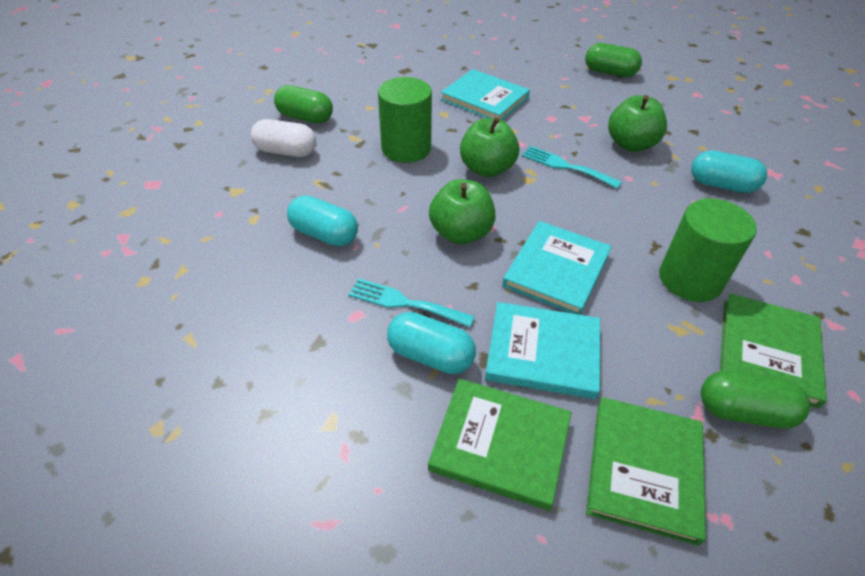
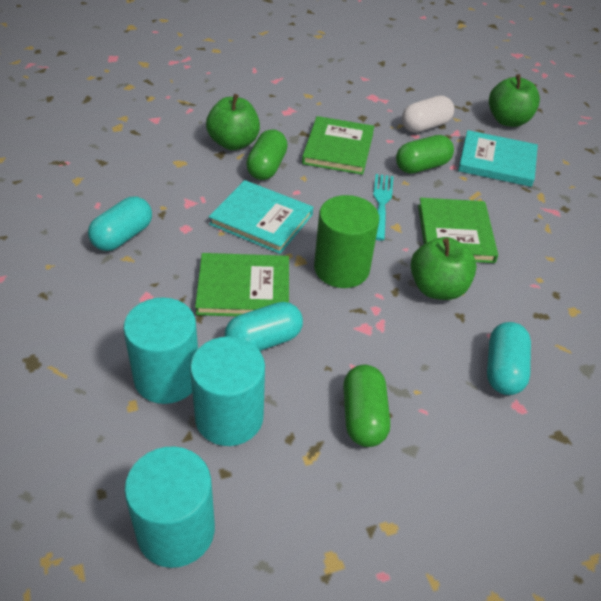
green cylinder: 2 -> 1
turquoise book: 3 -> 2
turquoise cylinder: 0 -> 3
turquoise fork: 2 -> 1

